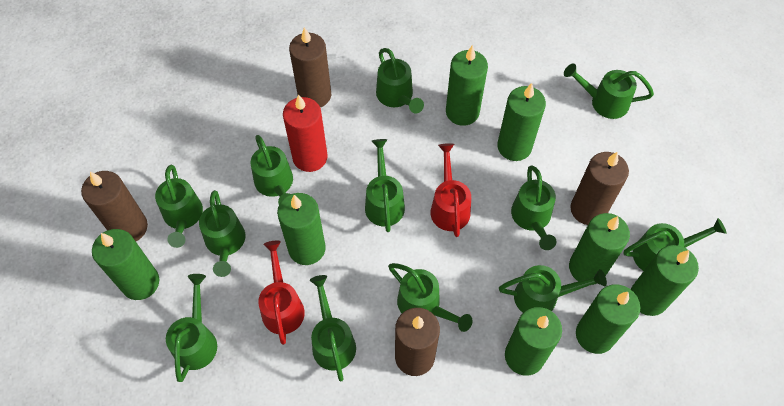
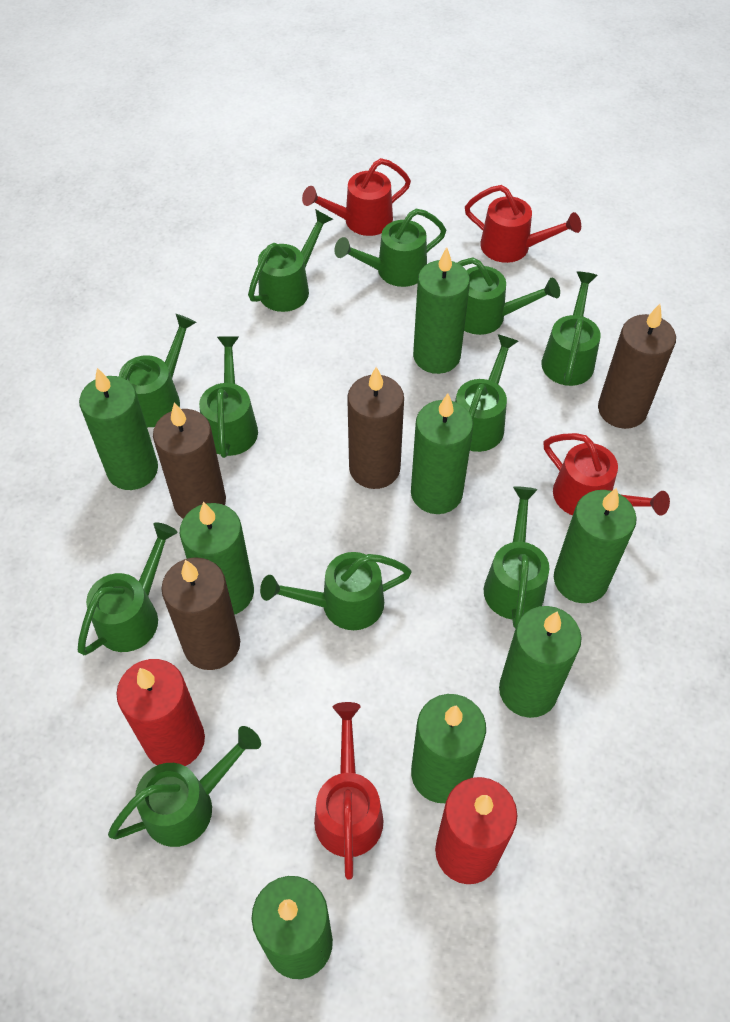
green watering can: 12 -> 11
red candle: 1 -> 2
red watering can: 2 -> 4

